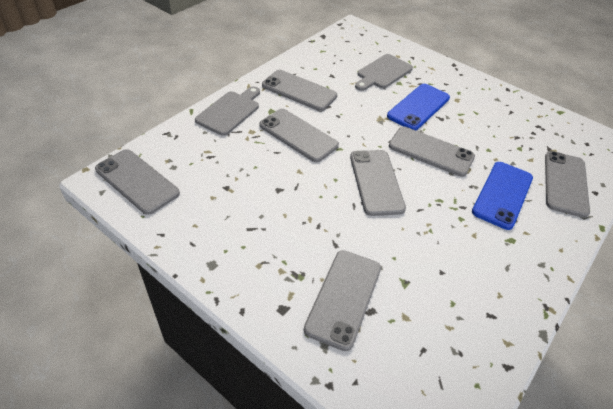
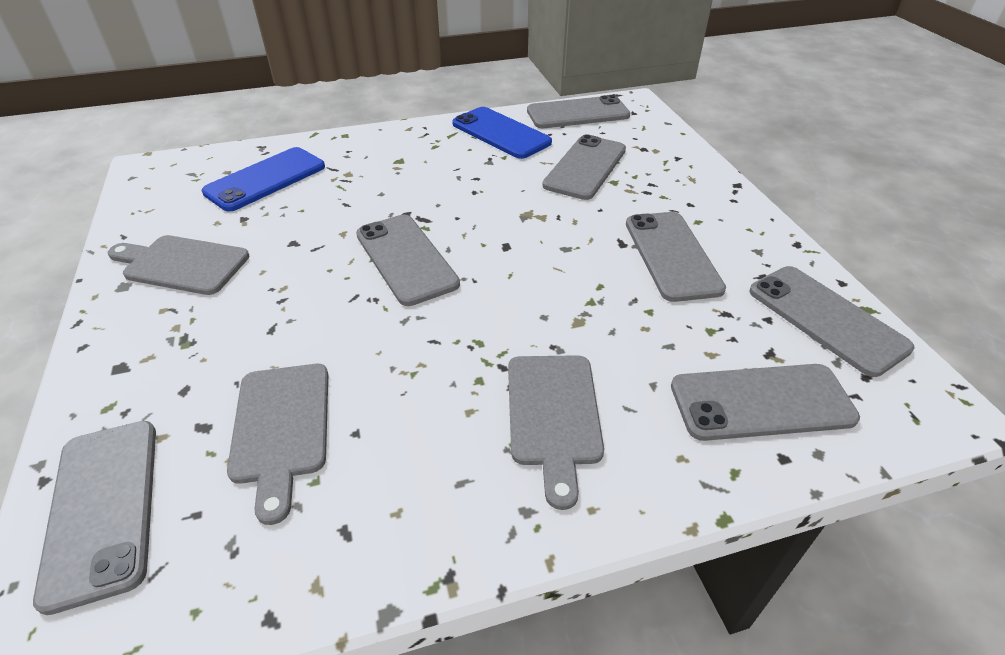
grey cutting board: 2 -> 3

